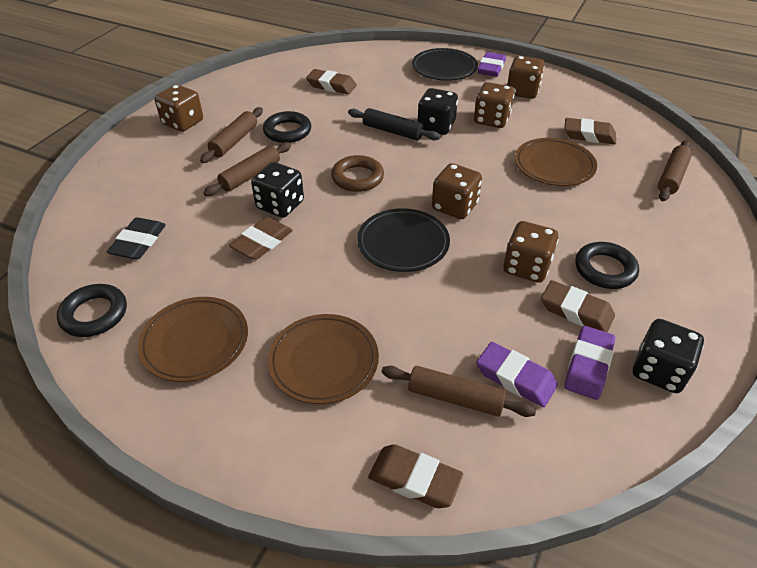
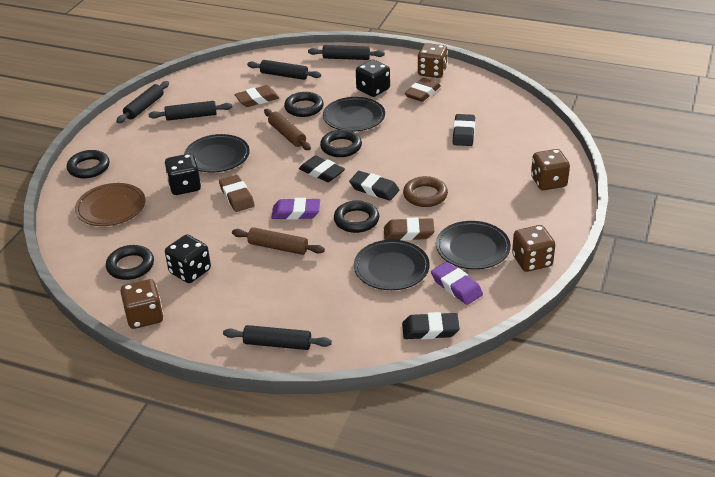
black eraser: 1 -> 4
black plate: 2 -> 4
black ring: 3 -> 5
black rolling pin: 1 -> 5
brown dice: 5 -> 4
brown eraser: 5 -> 4
brown plate: 3 -> 1
brown rolling pin: 4 -> 2
purple eraser: 3 -> 2

